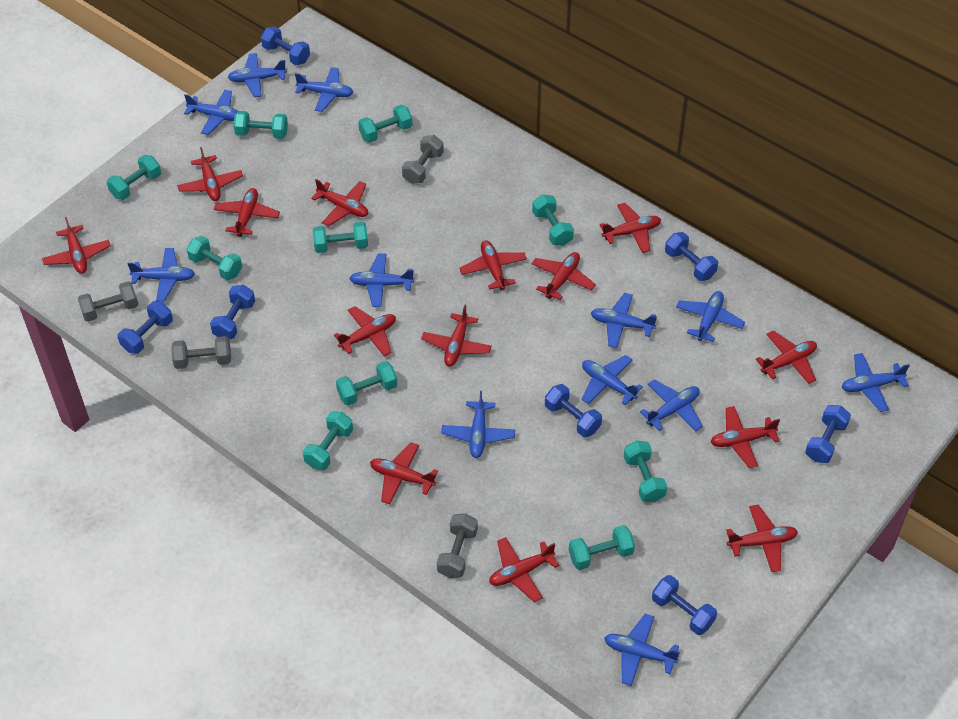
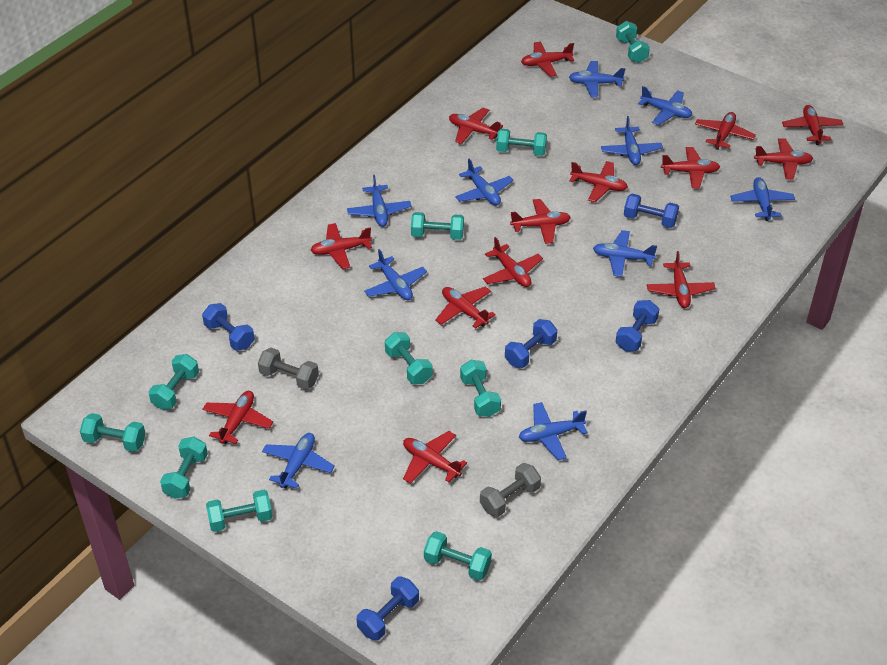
blue dumbbell: 7 -> 5
blue plane: 12 -> 10
grey dumbbell: 4 -> 2

